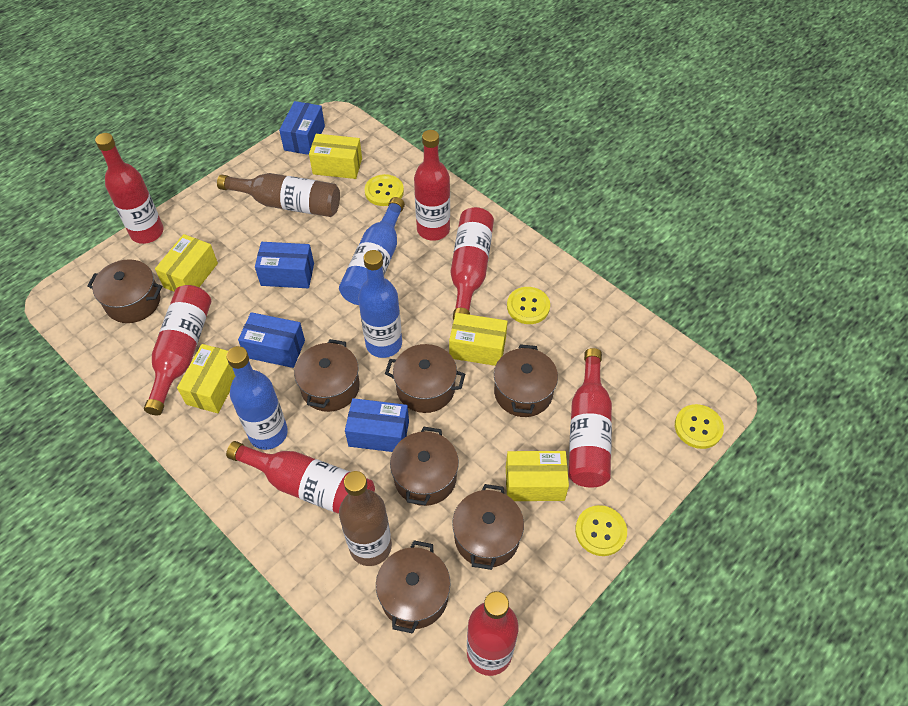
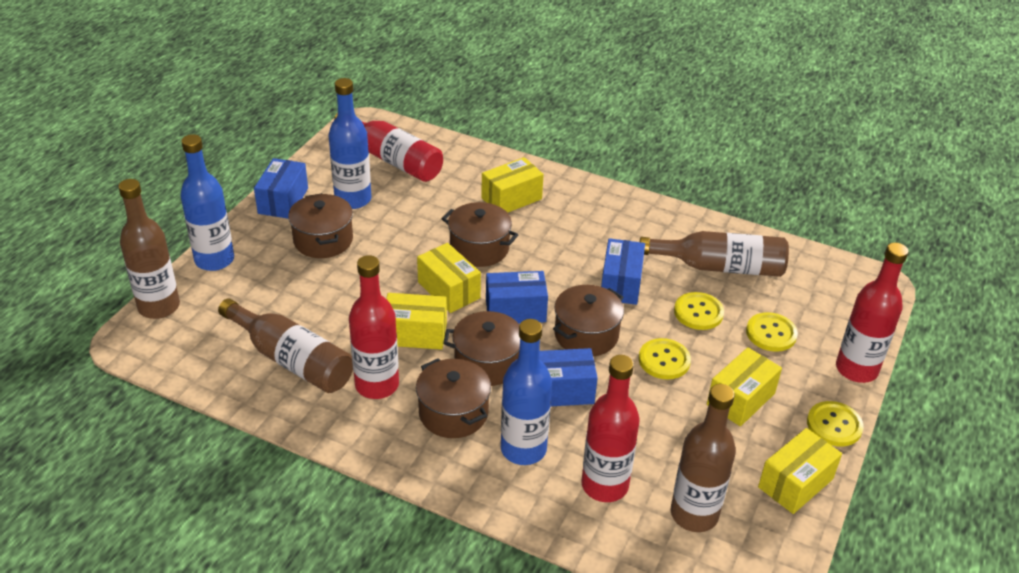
brown bottle: 2 -> 4
brown pot: 7 -> 5
red bottle: 7 -> 4

